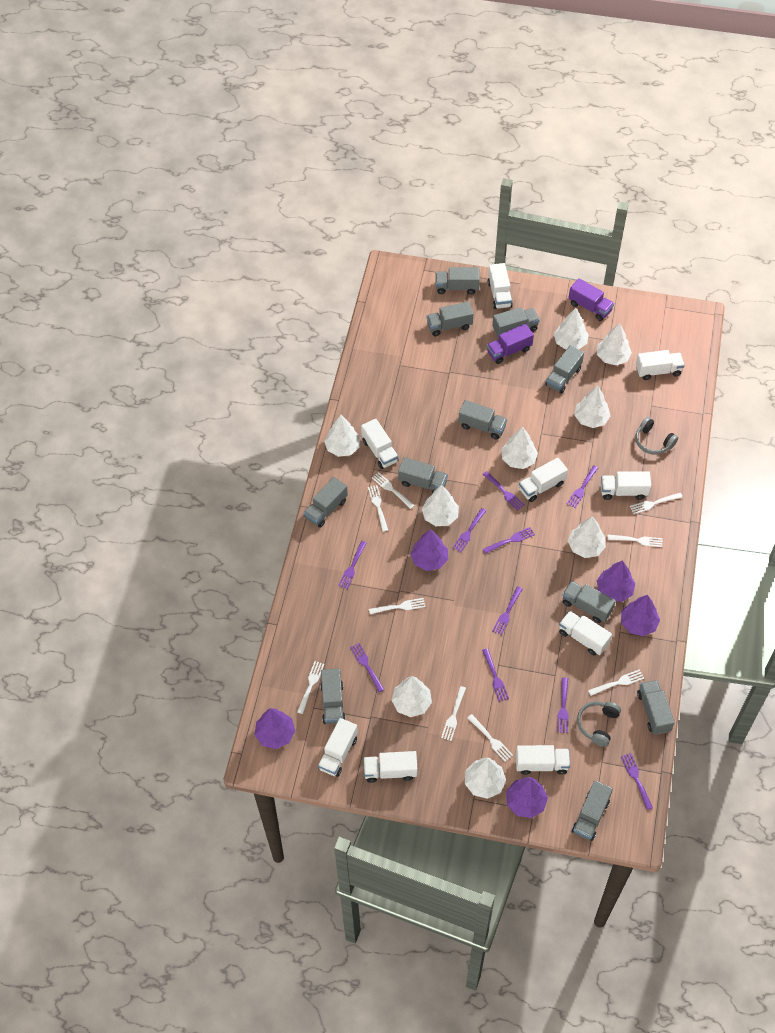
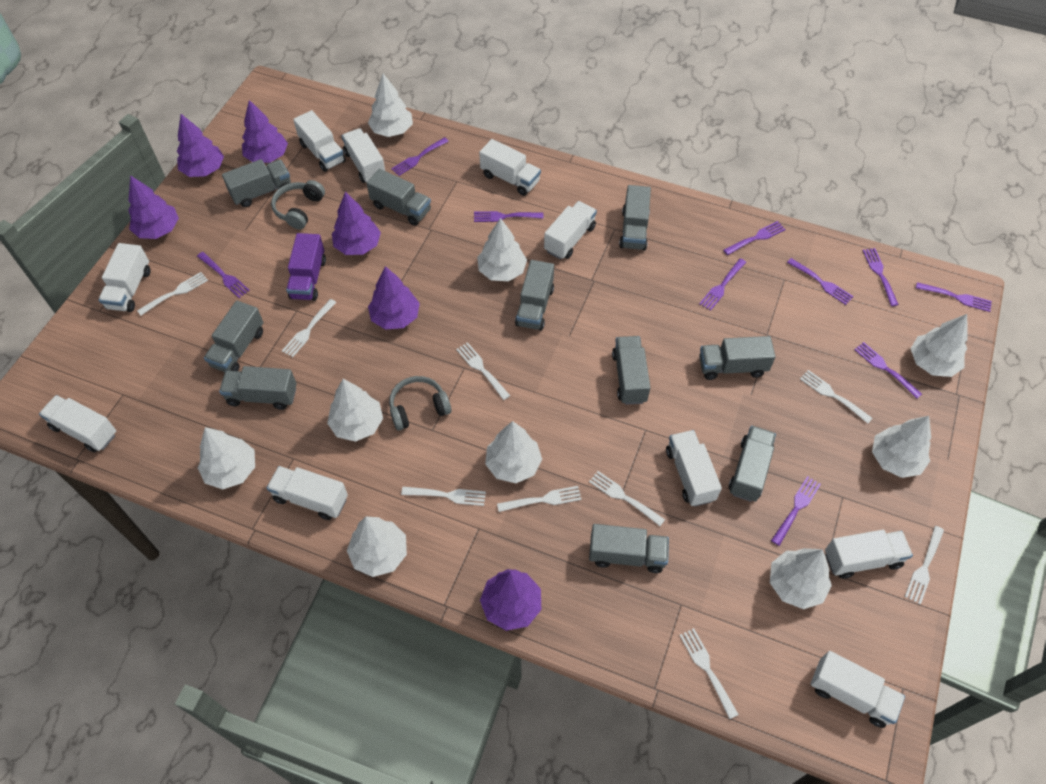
grey truck: 11 -> 10
purple tree: 5 -> 6
purple truck: 2 -> 1
white truck: 9 -> 10

